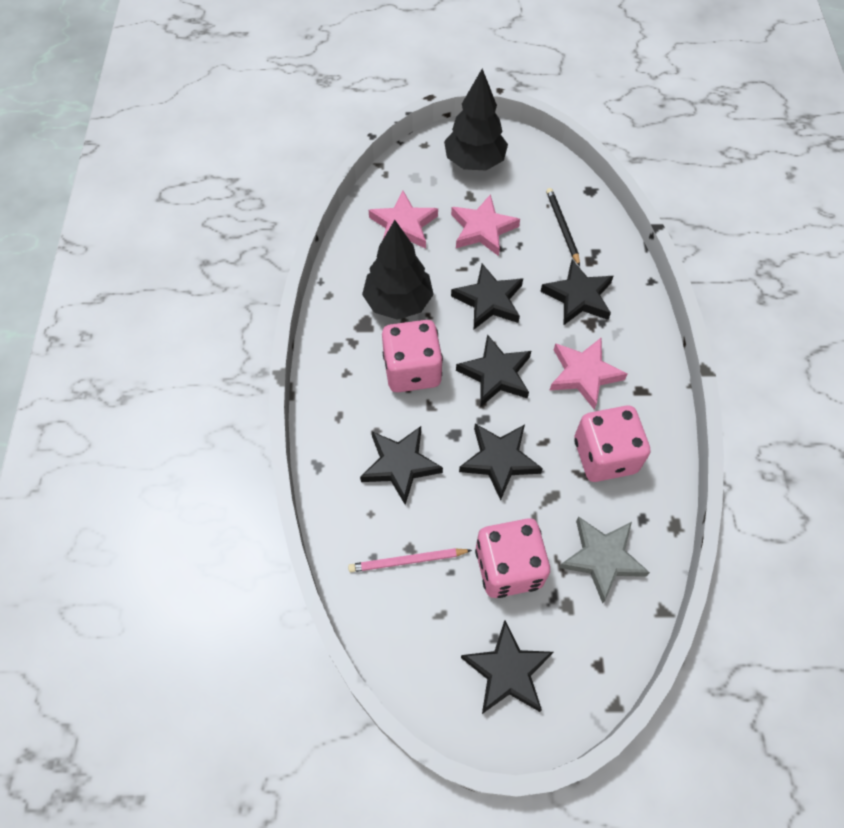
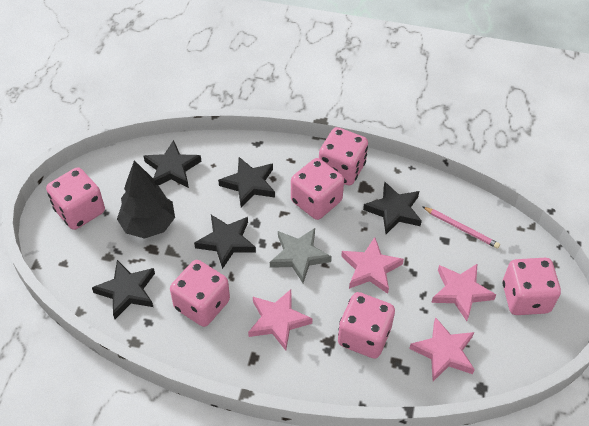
black pencil: 1 -> 0
black star: 6 -> 5
black tree: 2 -> 1
pink dice: 3 -> 6
pink star: 3 -> 4

